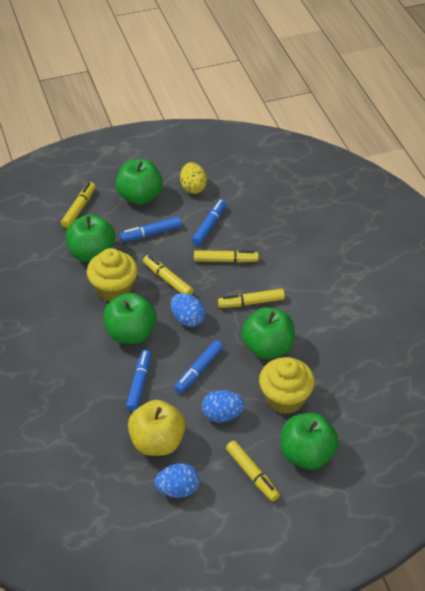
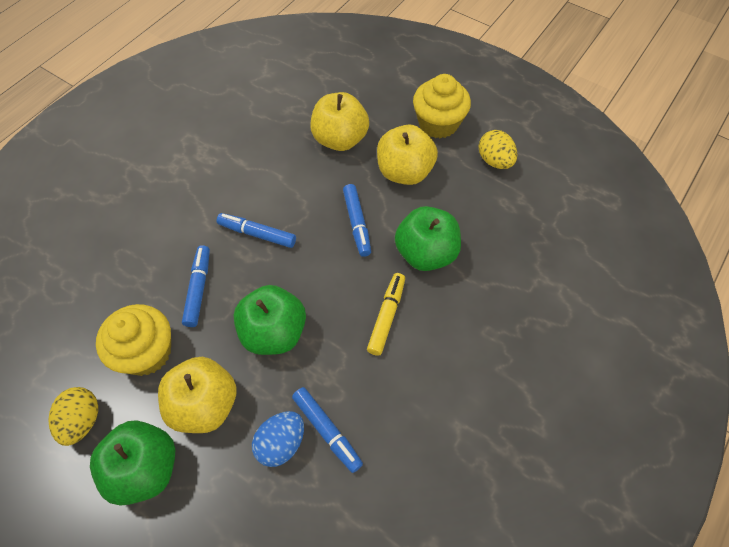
blue egg: 3 -> 1
green apple: 5 -> 3
yellow apple: 1 -> 3
yellow egg: 1 -> 2
yellow marker: 5 -> 1

